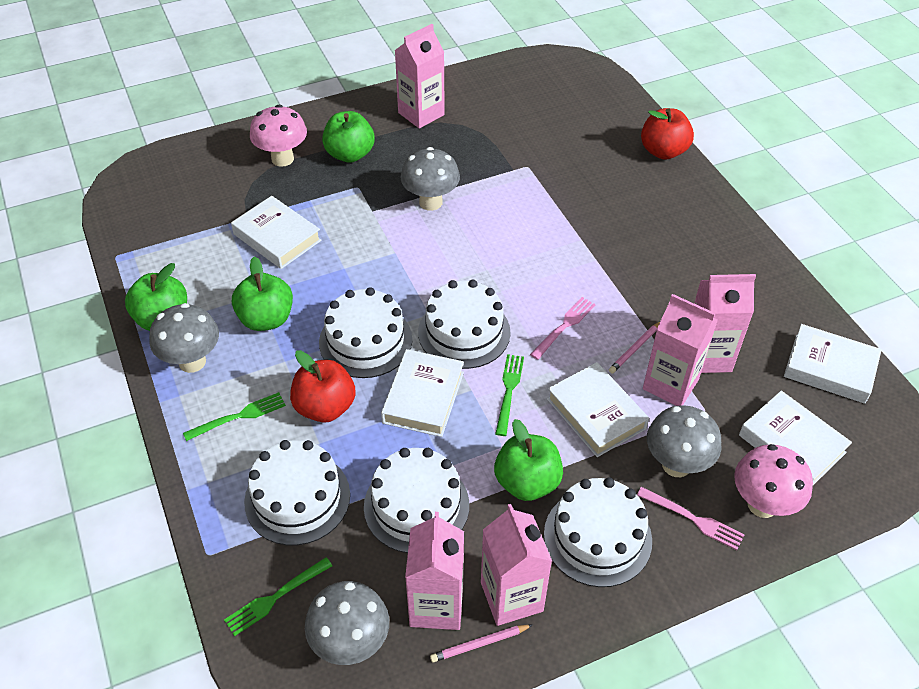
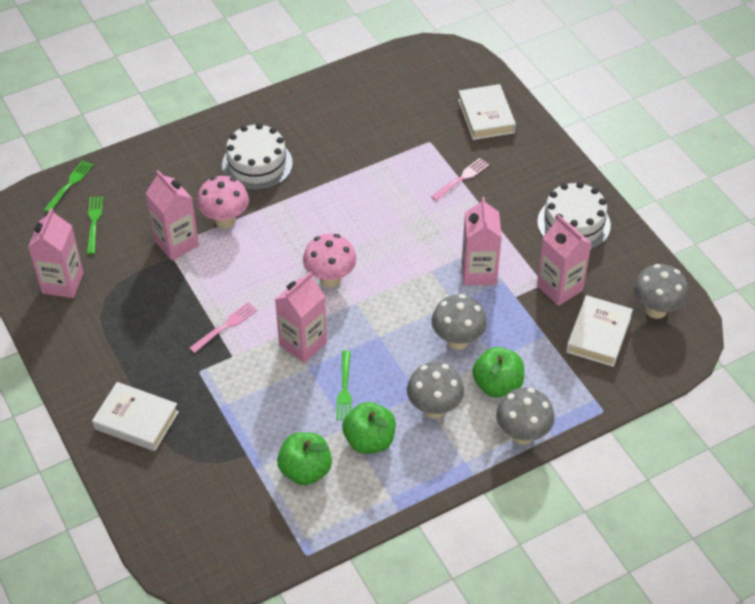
green apple: 4 -> 3
pink pencil: 2 -> 0
red apple: 2 -> 0
white book: 5 -> 3
white cake: 5 -> 2

